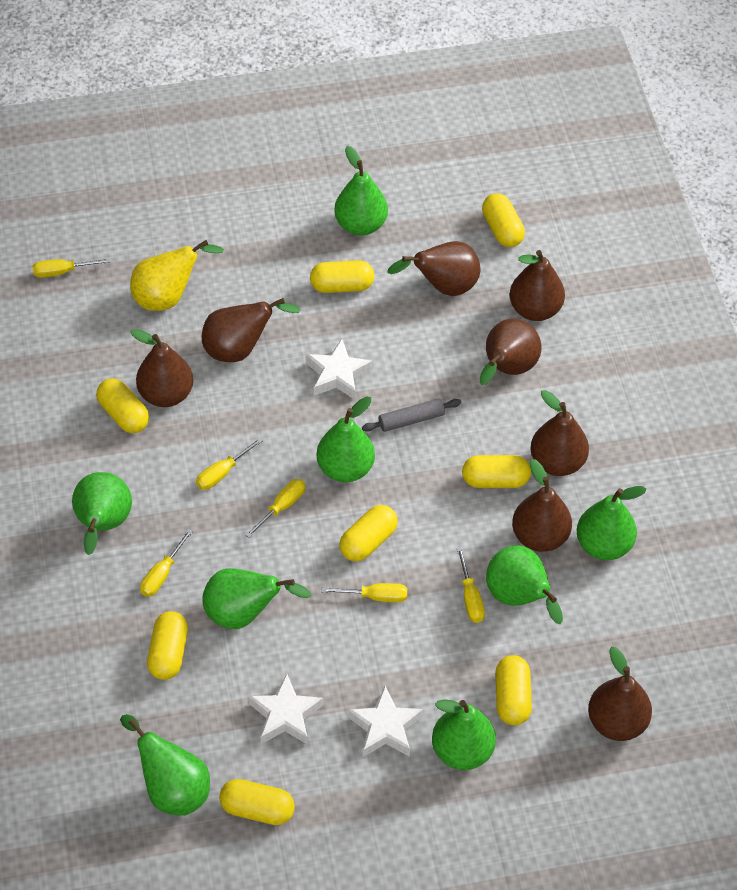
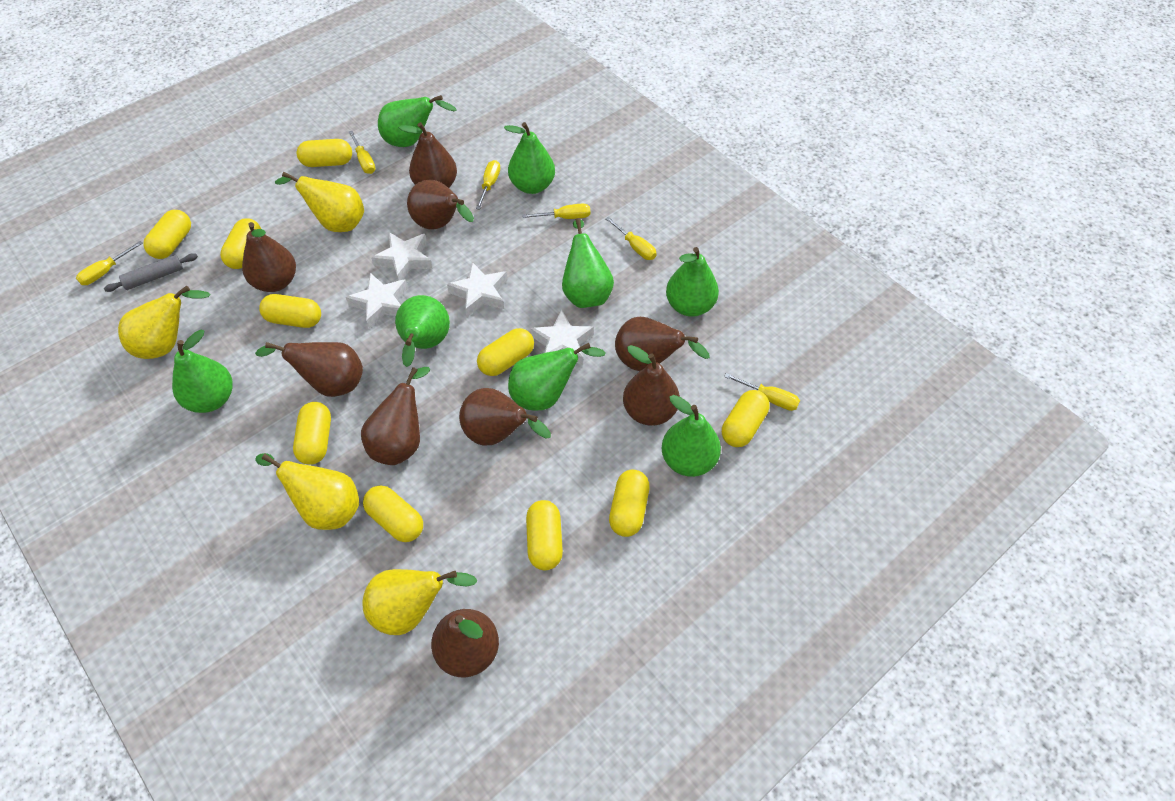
brown pear: 8 -> 9
white star: 3 -> 4
yellow capsule: 8 -> 10
yellow pear: 1 -> 4

